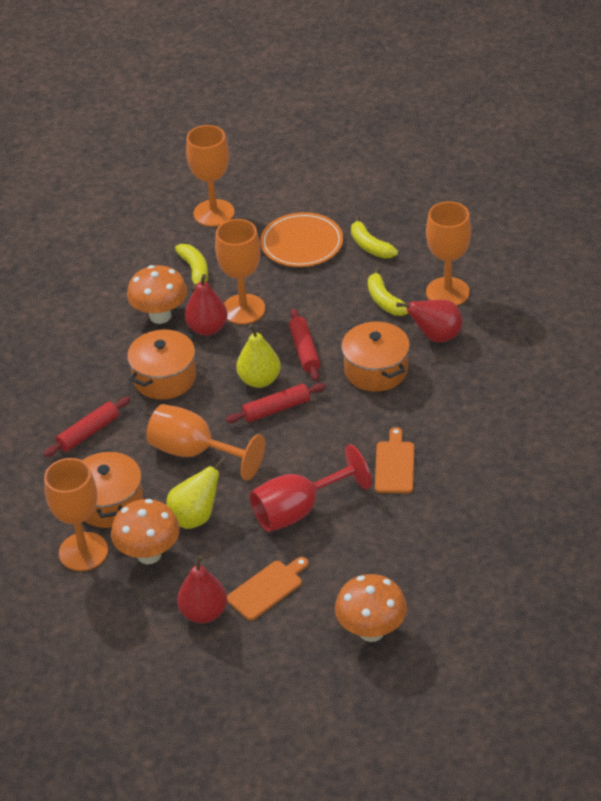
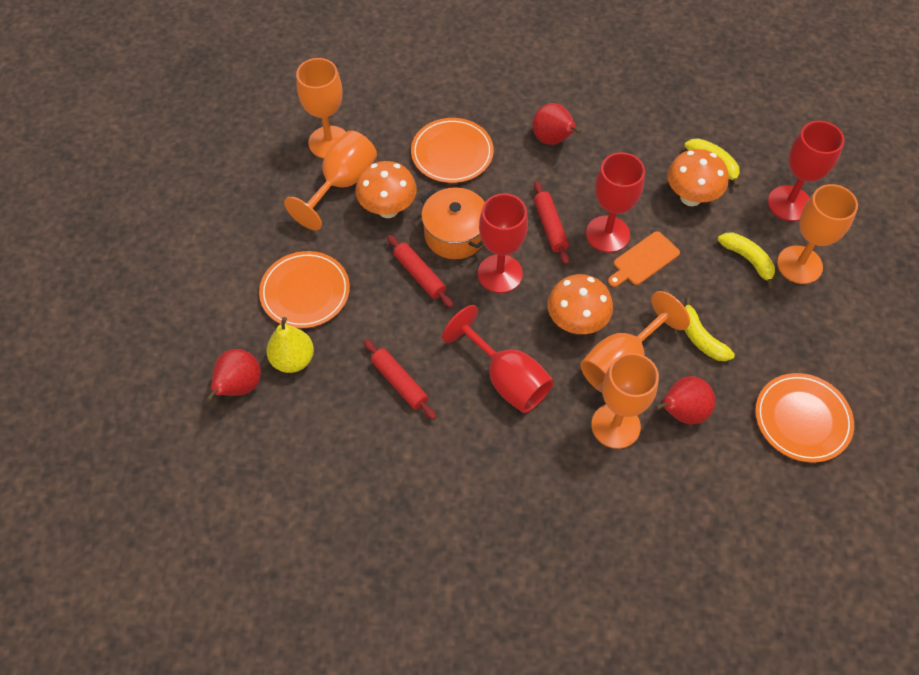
orange cutting board: 2 -> 1
orange plate: 1 -> 3
orange pot: 3 -> 1
red goblet: 1 -> 4
yellow pear: 2 -> 1

